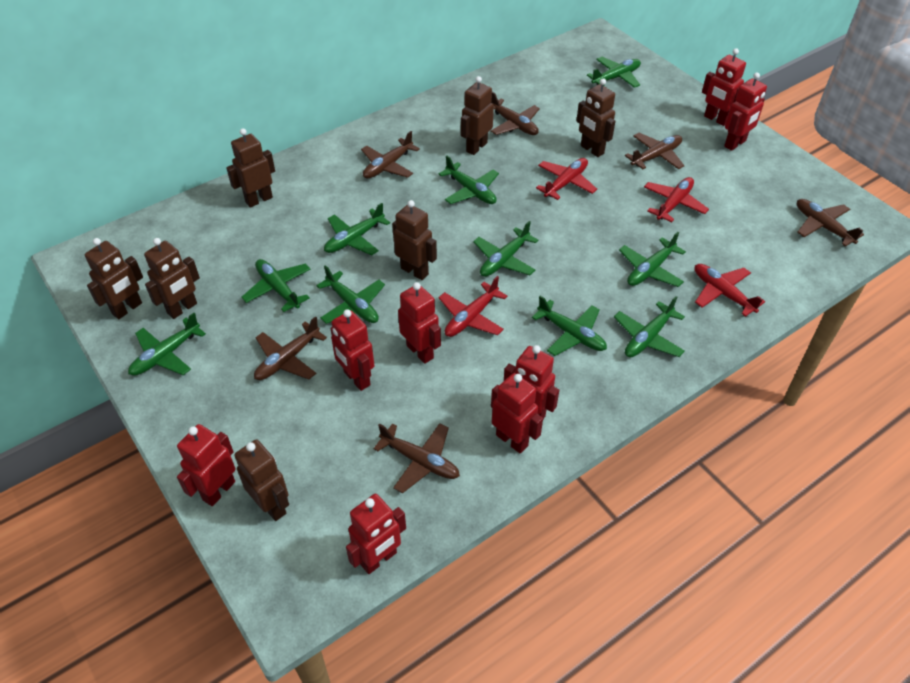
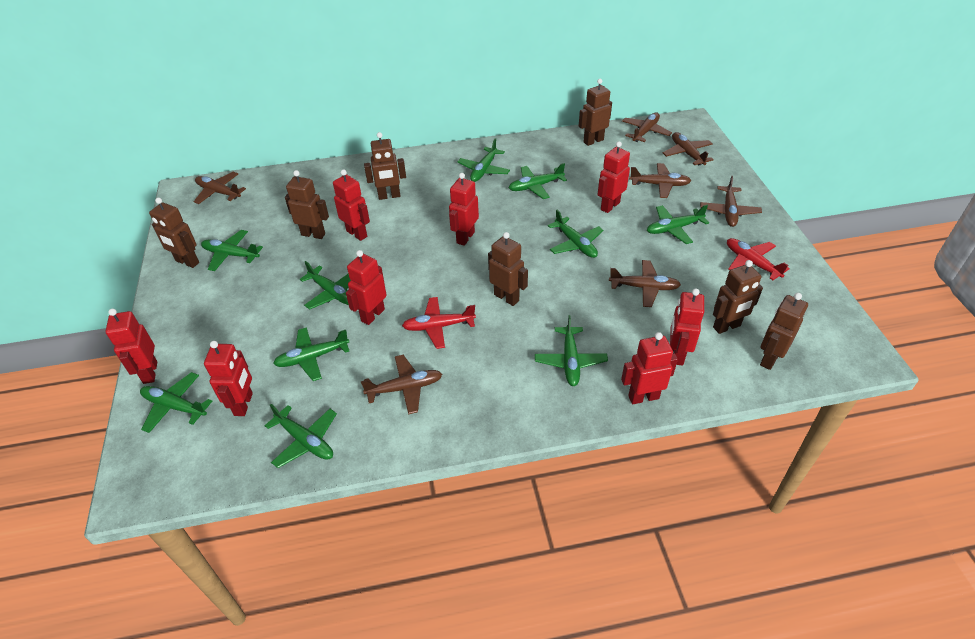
brown plane: 6 -> 7
red plane: 4 -> 2

